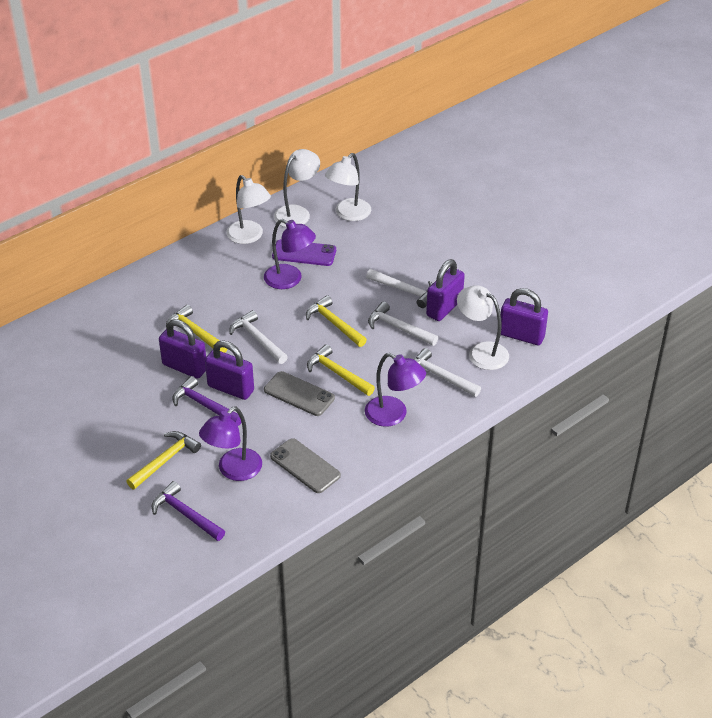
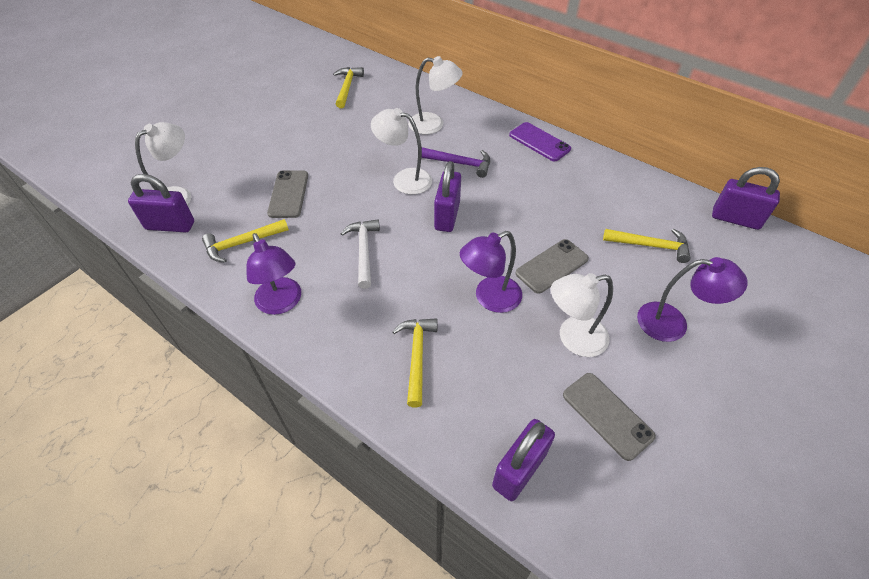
grey phone: 2 -> 3
purple hammer: 2 -> 1
white hammer: 4 -> 1

